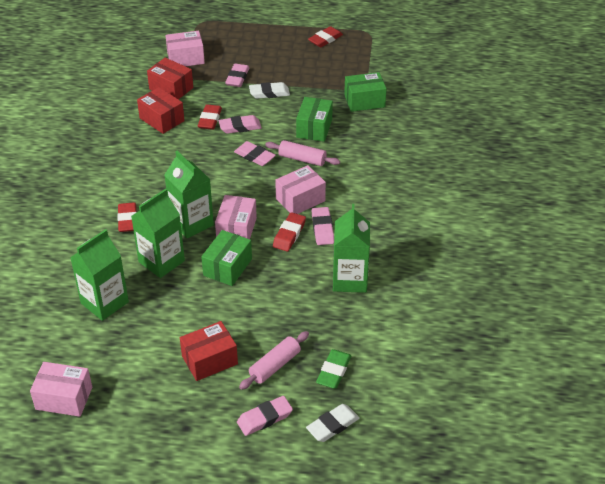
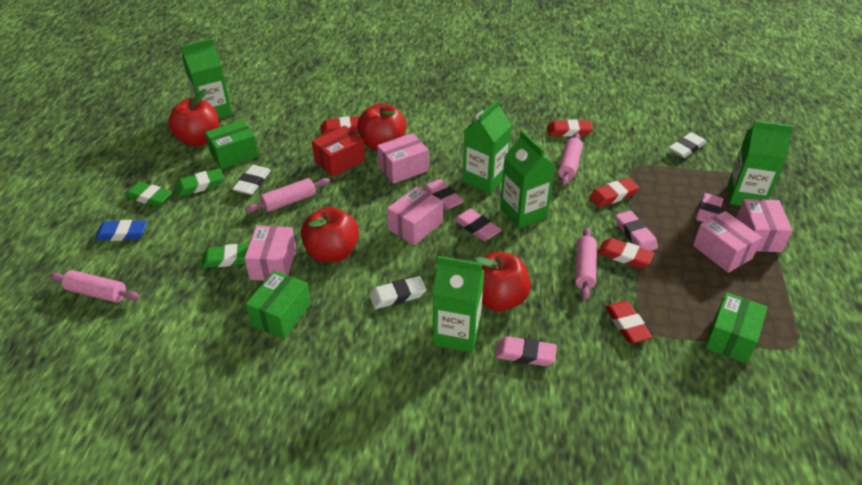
blue eraser: 0 -> 1
green carton: 4 -> 5
green eraser: 1 -> 3
pink box: 4 -> 5
pink rolling pin: 2 -> 4
red apple: 0 -> 4
red box: 3 -> 1
red eraser: 4 -> 5
white eraser: 2 -> 3

